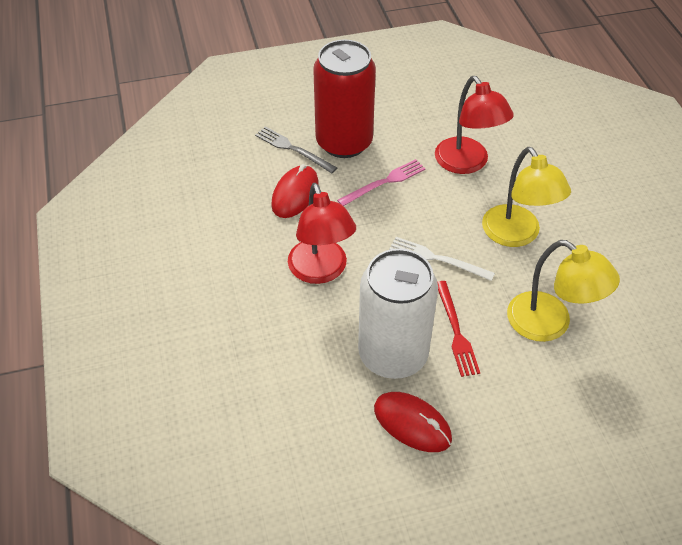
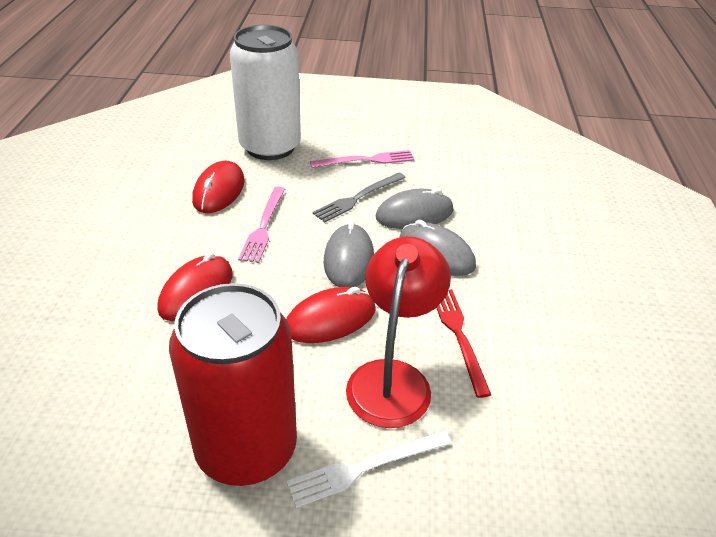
grey mouse: 0 -> 3
pink fork: 1 -> 2
red lamp: 2 -> 1
red mouse: 2 -> 3
yellow lamp: 2 -> 0

